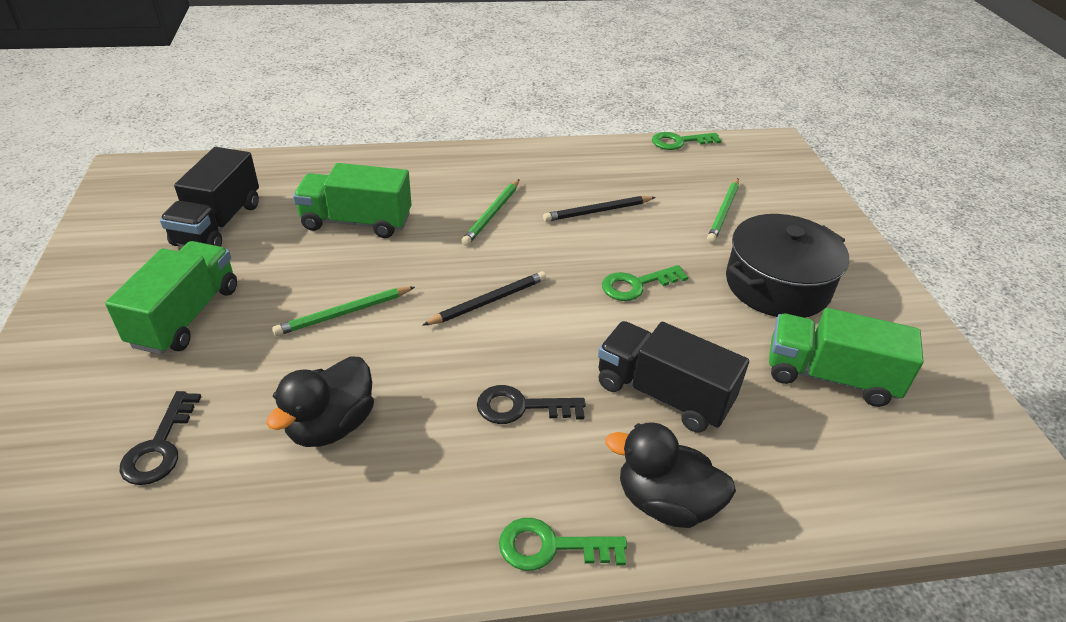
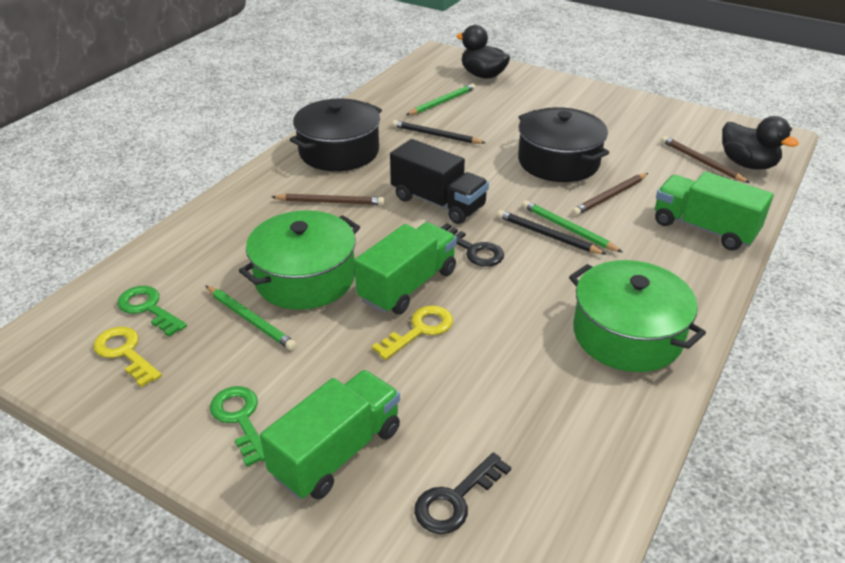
black pot: 1 -> 2
black truck: 2 -> 1
brown pencil: 0 -> 3
green key: 3 -> 2
green pot: 0 -> 2
yellow key: 0 -> 2

